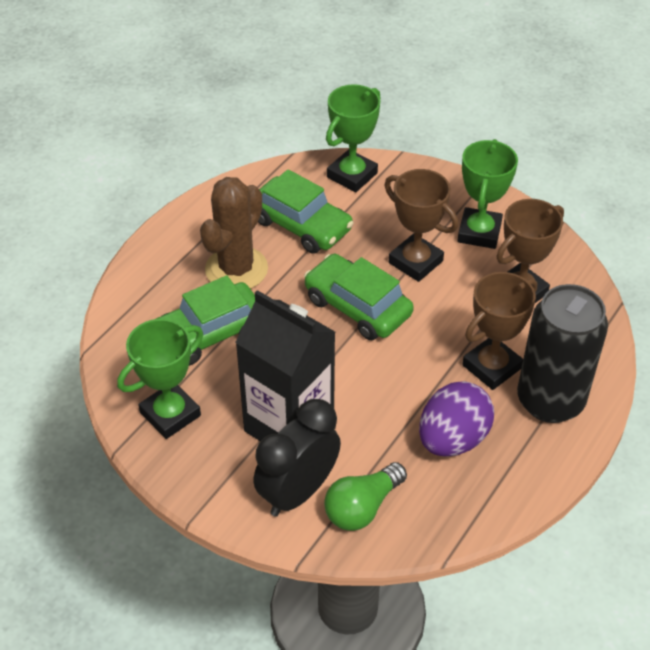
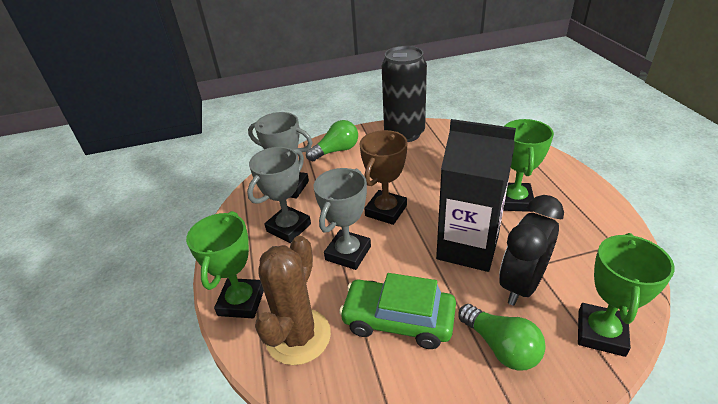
brown trophy: 3 -> 1
green car: 3 -> 1
green light bulb: 1 -> 2
grey trophy: 0 -> 3
purple egg: 1 -> 0

